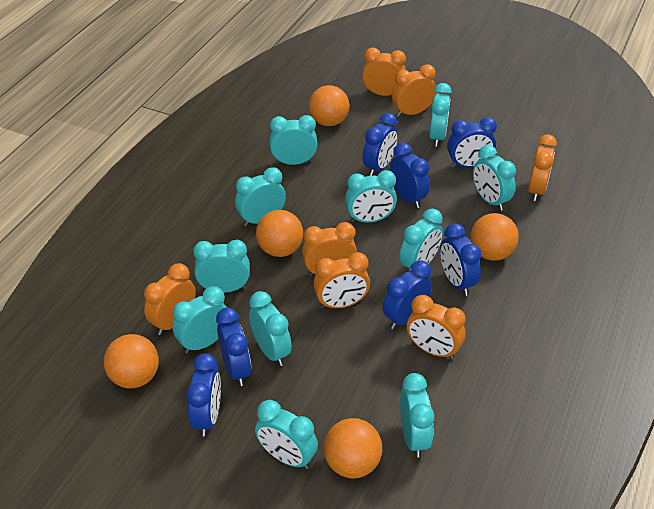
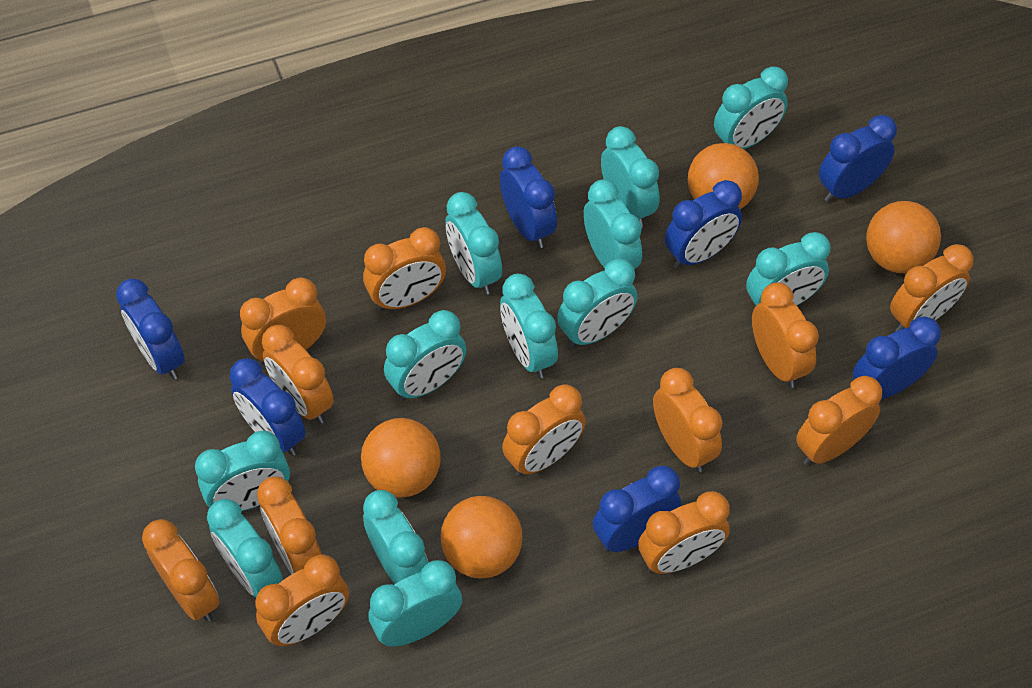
orange ball: 5 -> 4
orange clock: 7 -> 12
turquoise clock: 11 -> 12

